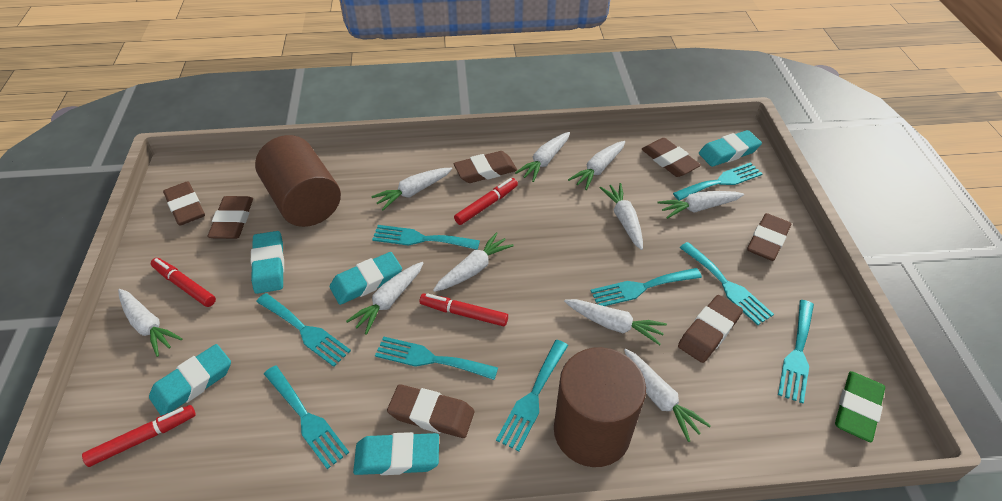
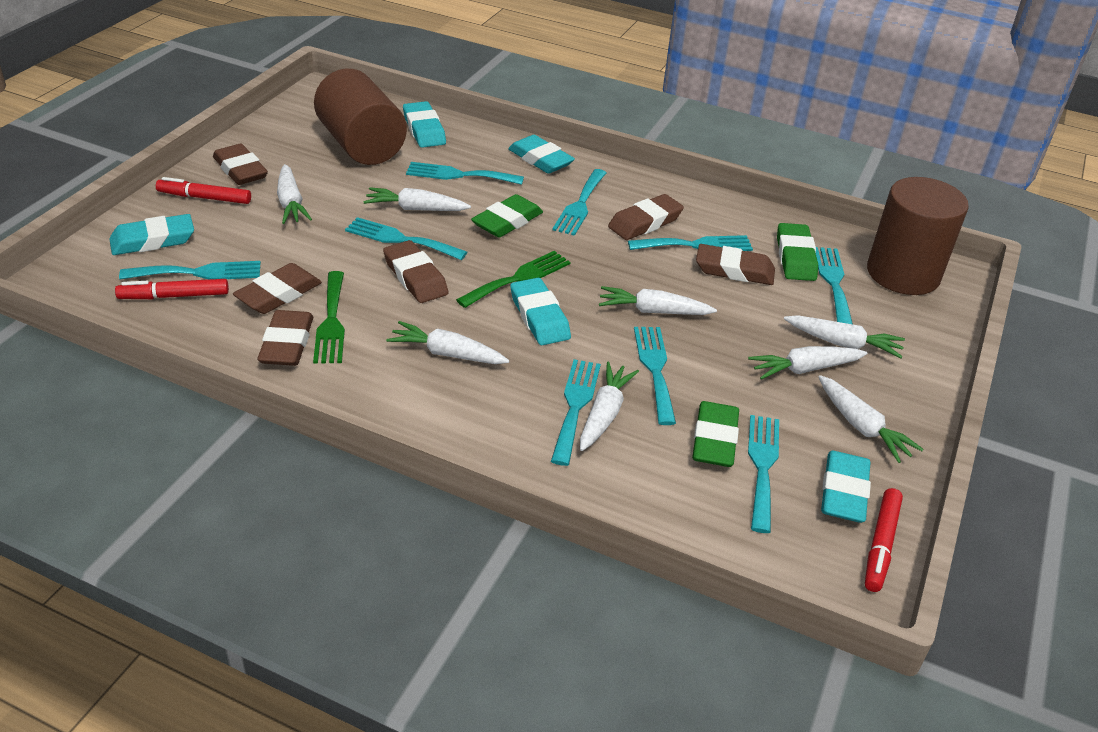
brown eraser: 7 -> 6
green eraser: 1 -> 3
green fork: 0 -> 2
red marker: 4 -> 3
white carrot: 10 -> 8

